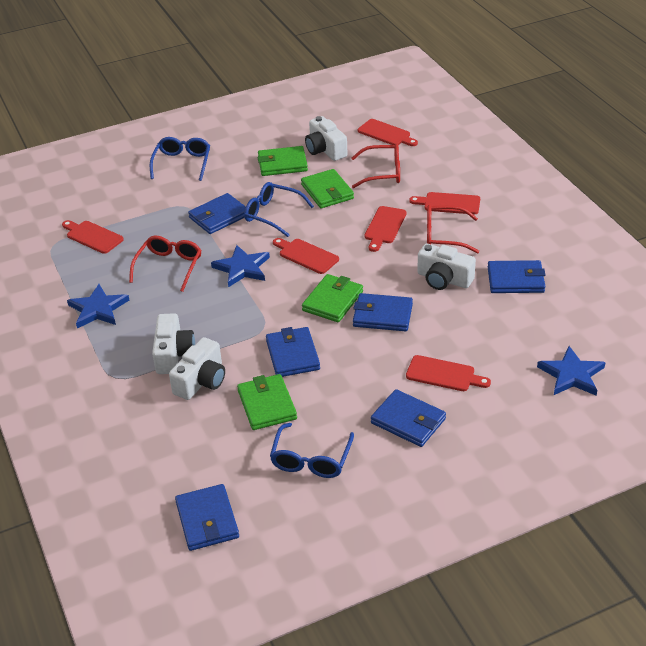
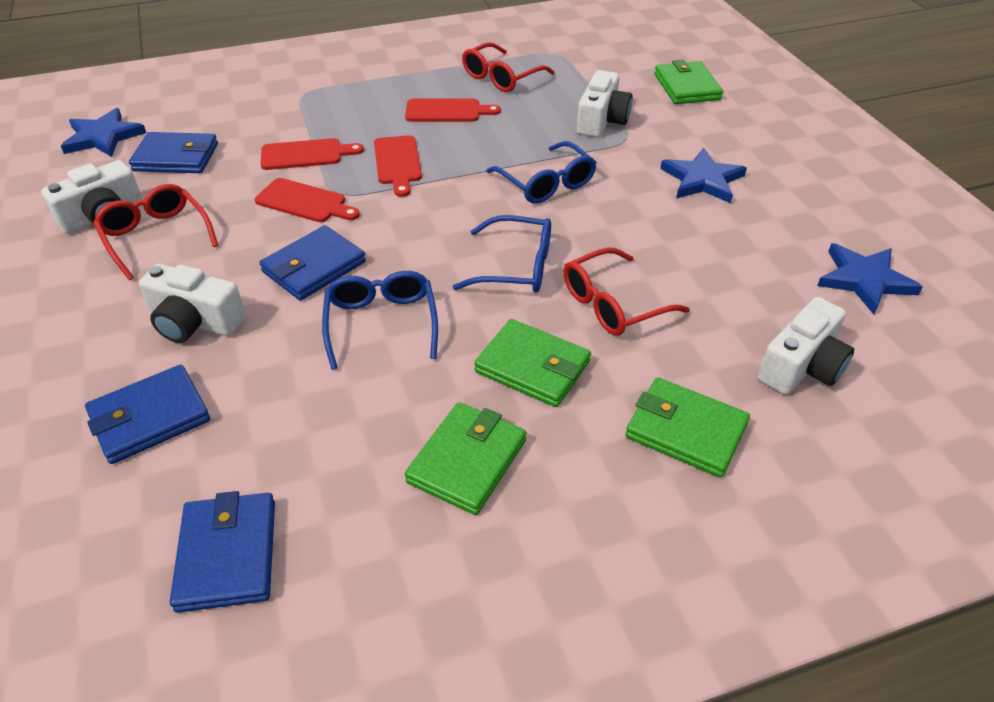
blue wallet: 6 -> 4
red cutting board: 6 -> 4

